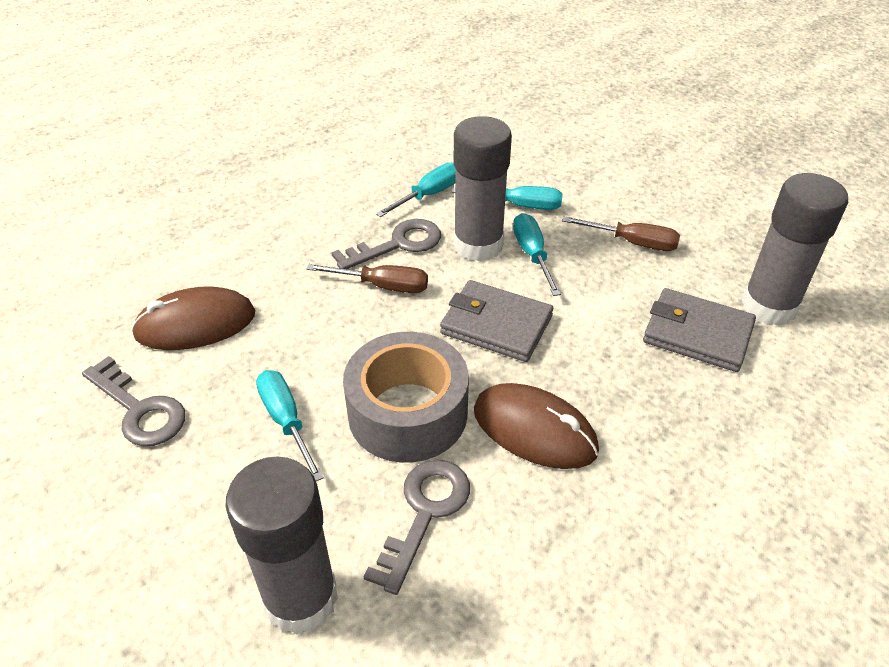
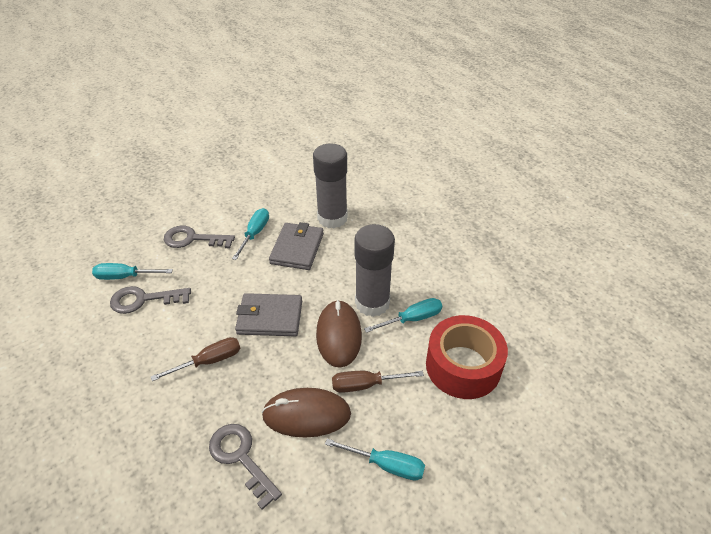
grey glue stick: 3 -> 2
grey tape: 1 -> 0
red tape: 0 -> 1

